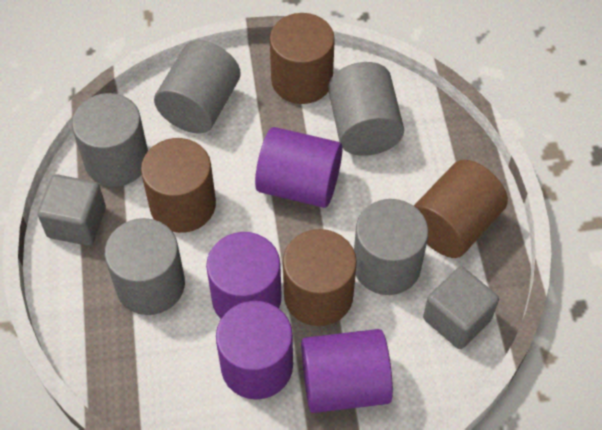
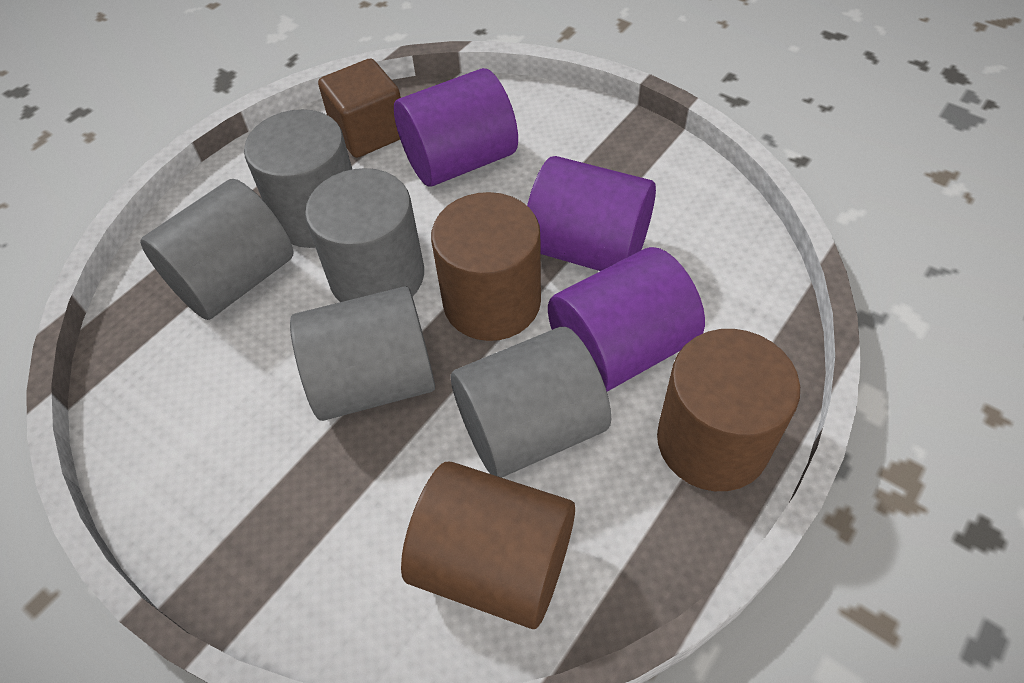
brown cube: 0 -> 1
brown cylinder: 4 -> 3
grey cube: 2 -> 0
purple cylinder: 4 -> 3

